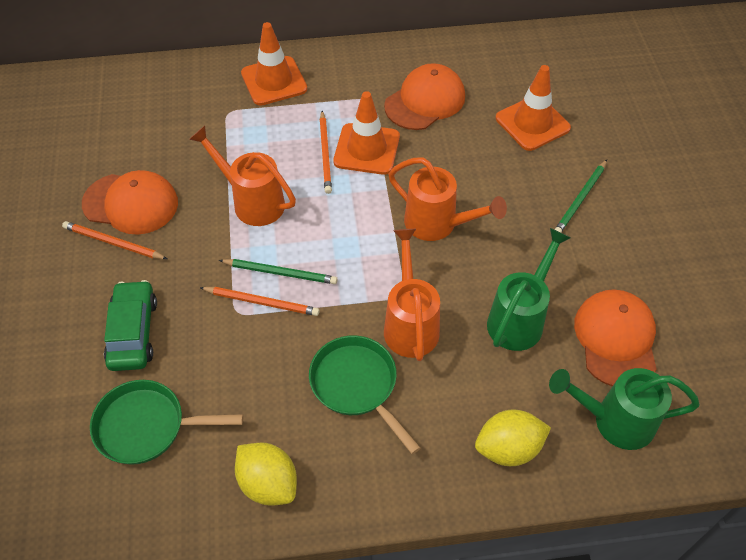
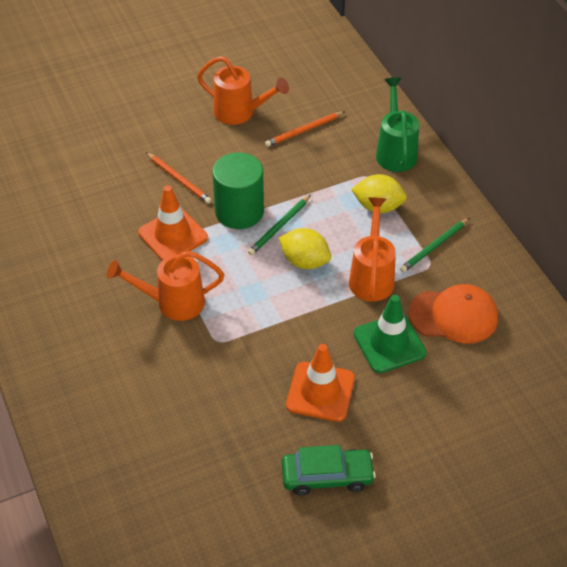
green cylinder: 0 -> 1
green pan: 2 -> 0
green traffic cone: 0 -> 1
green watering can: 2 -> 1
orange cap: 3 -> 1
orange pencil: 3 -> 2
orange traffic cone: 3 -> 2

